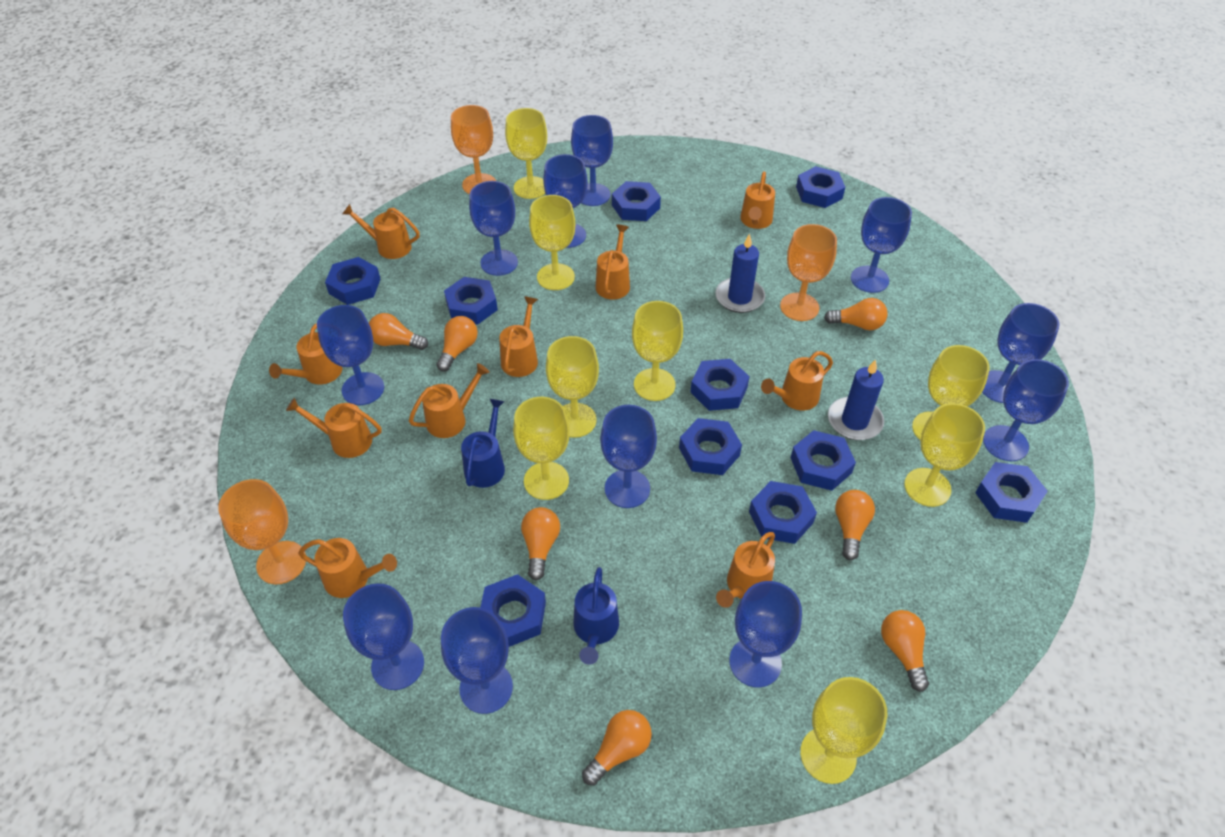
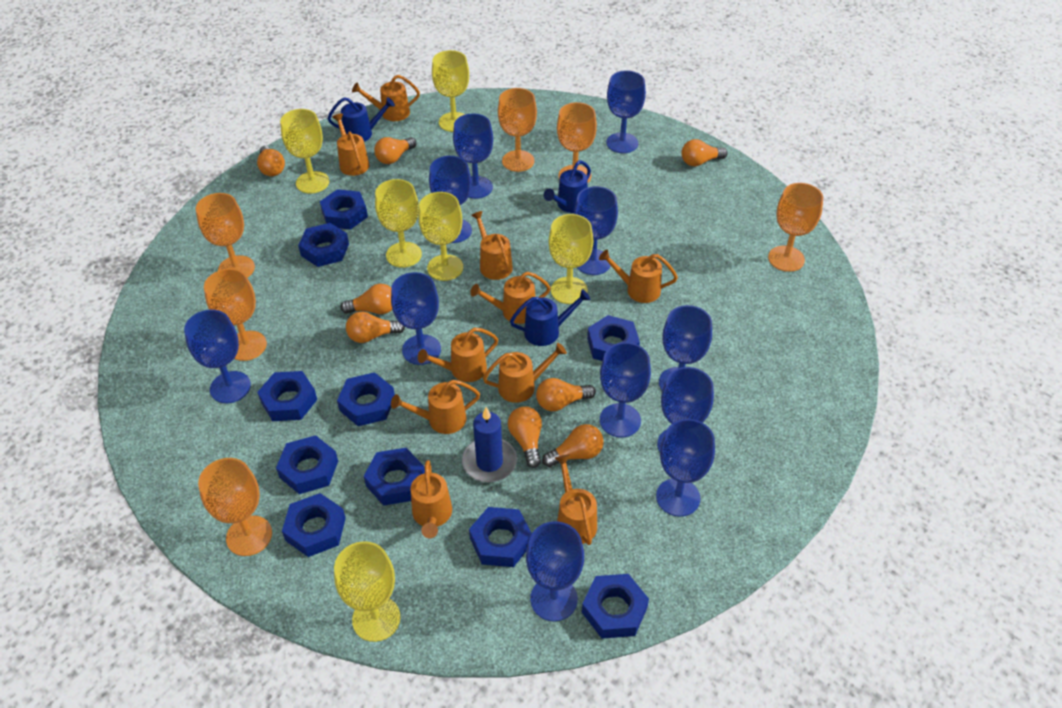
blue candle: 2 -> 1
blue watering can: 2 -> 3
orange goblet: 3 -> 6
orange light bulb: 7 -> 8
yellow goblet: 8 -> 6

